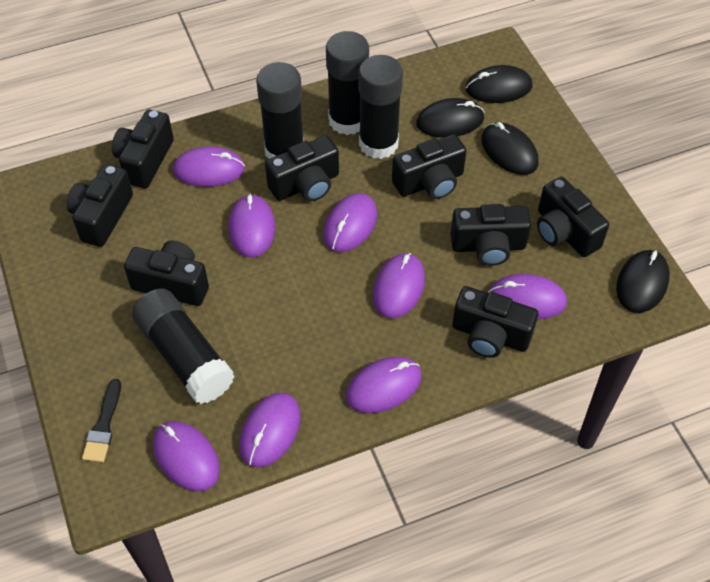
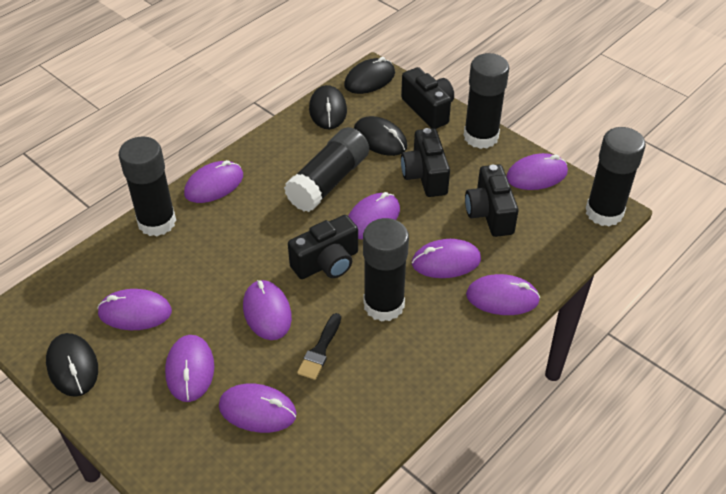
black camera: 8 -> 4
black glue stick: 4 -> 5
purple mouse: 8 -> 9

